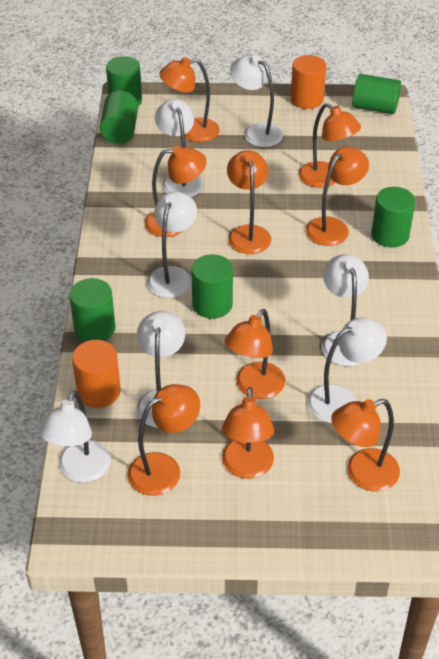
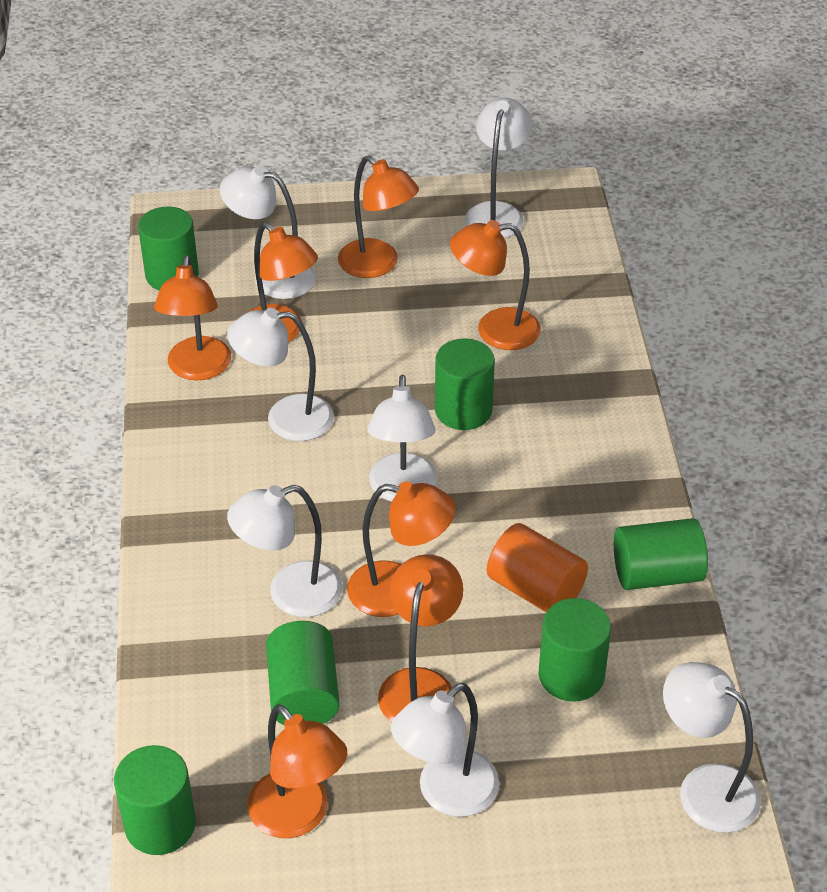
orange cylinder: 2 -> 1
orange lamp: 9 -> 7

